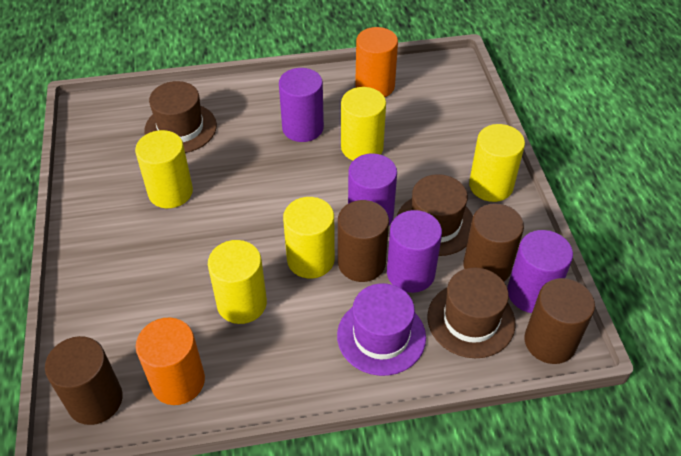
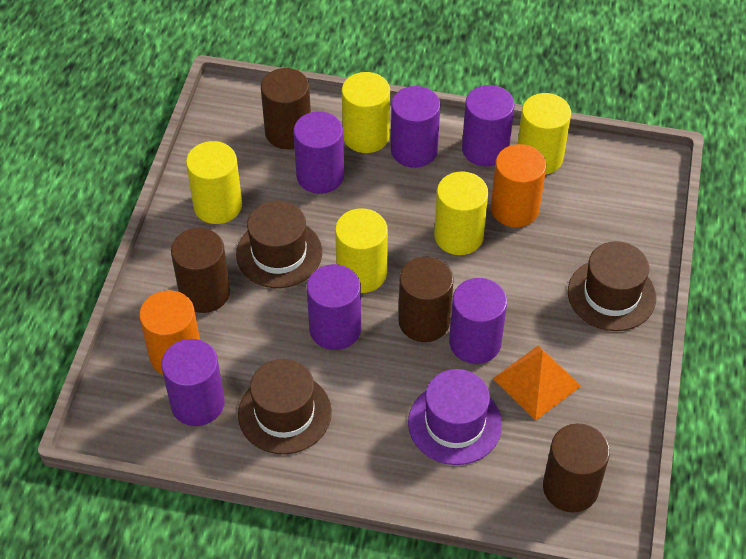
orange pyramid: 0 -> 1
purple cylinder: 4 -> 6

